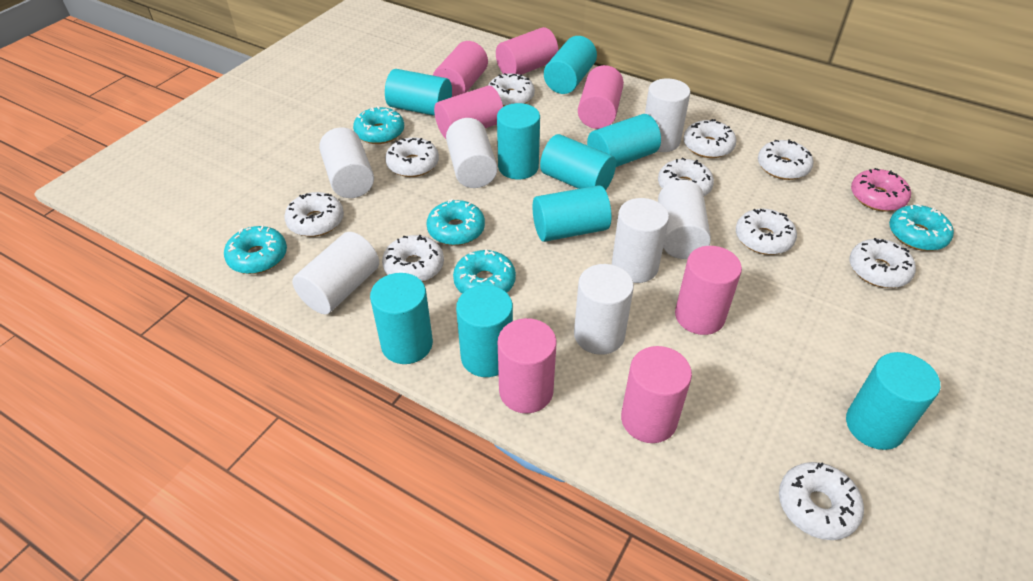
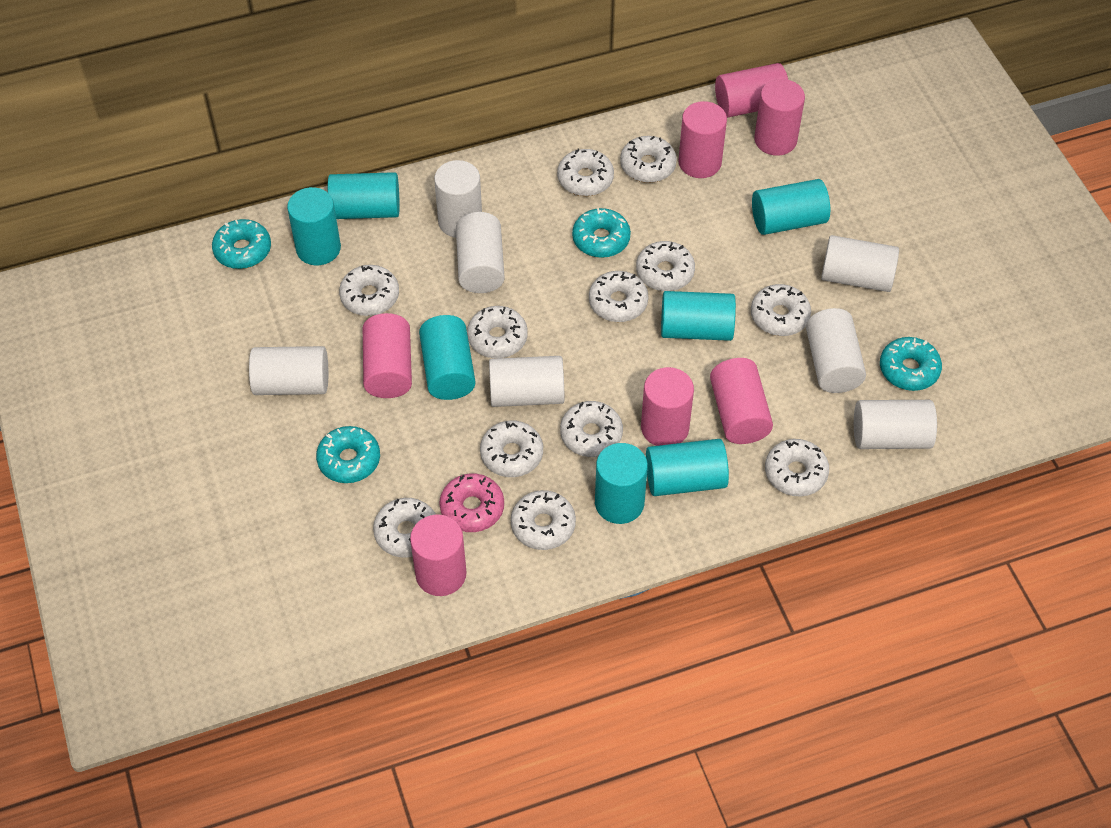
turquoise cylinder: 9 -> 7
turquoise donut: 5 -> 4
white donut: 10 -> 12

